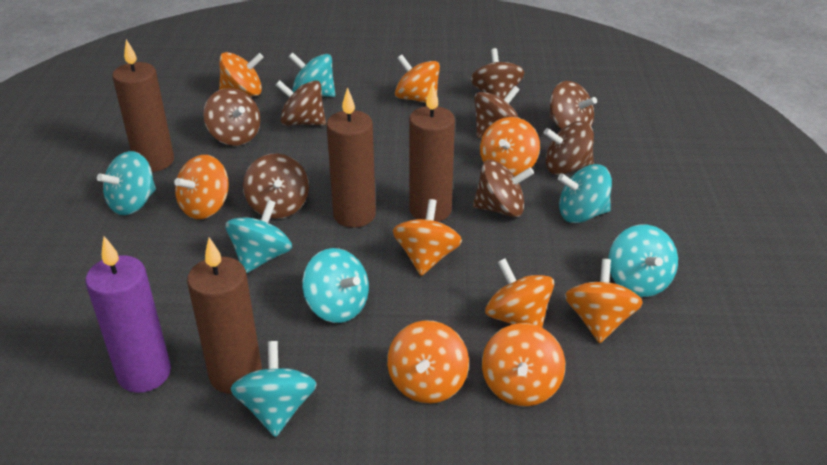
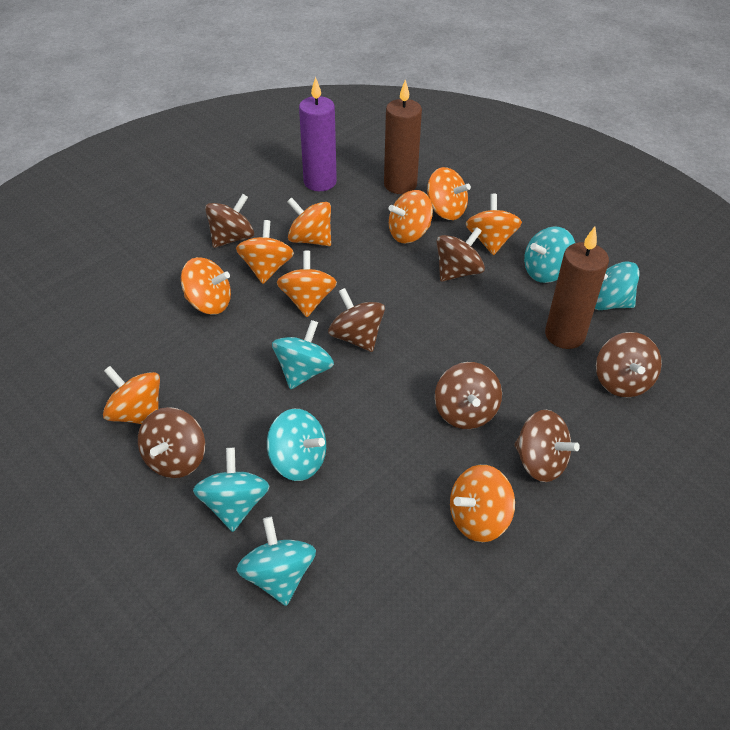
brown candle: 4 -> 2
brown spinning top: 8 -> 7
turquoise spinning top: 7 -> 6

